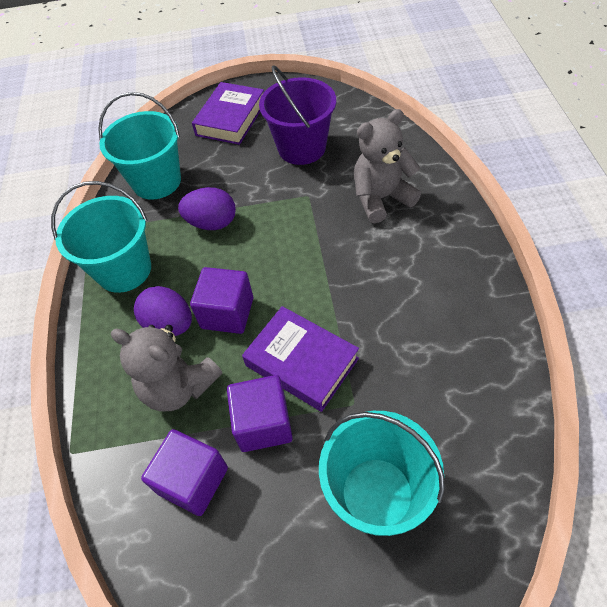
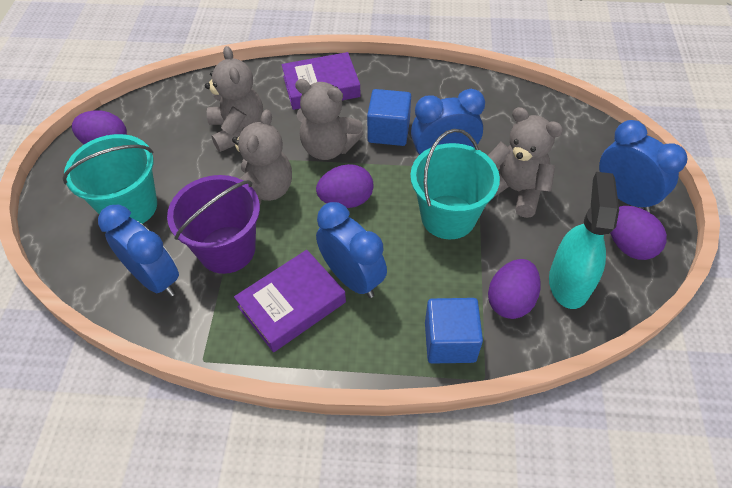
blue clock: 0 -> 4
blue cube: 0 -> 2
grey teddy bear: 2 -> 4
purple cube: 3 -> 0
purple egg: 2 -> 4
turquoise bucket: 3 -> 2
turquoise spray bottle: 0 -> 1

